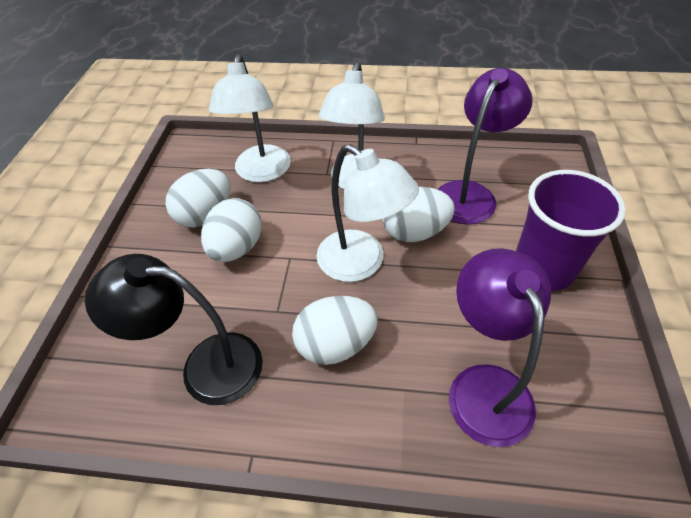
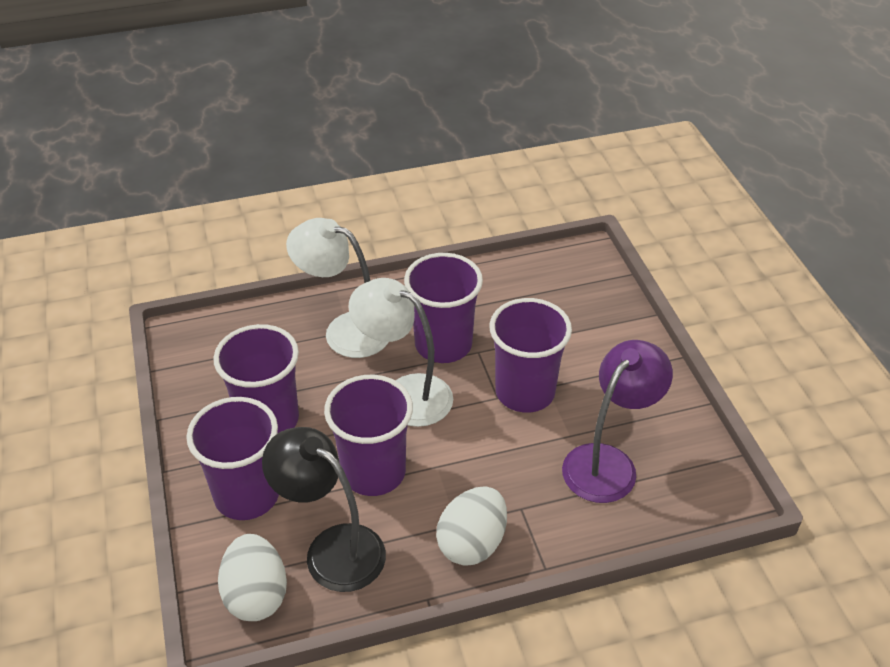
purple cup: 1 -> 5
purple lamp: 2 -> 1
white egg: 4 -> 2
white lamp: 3 -> 2

